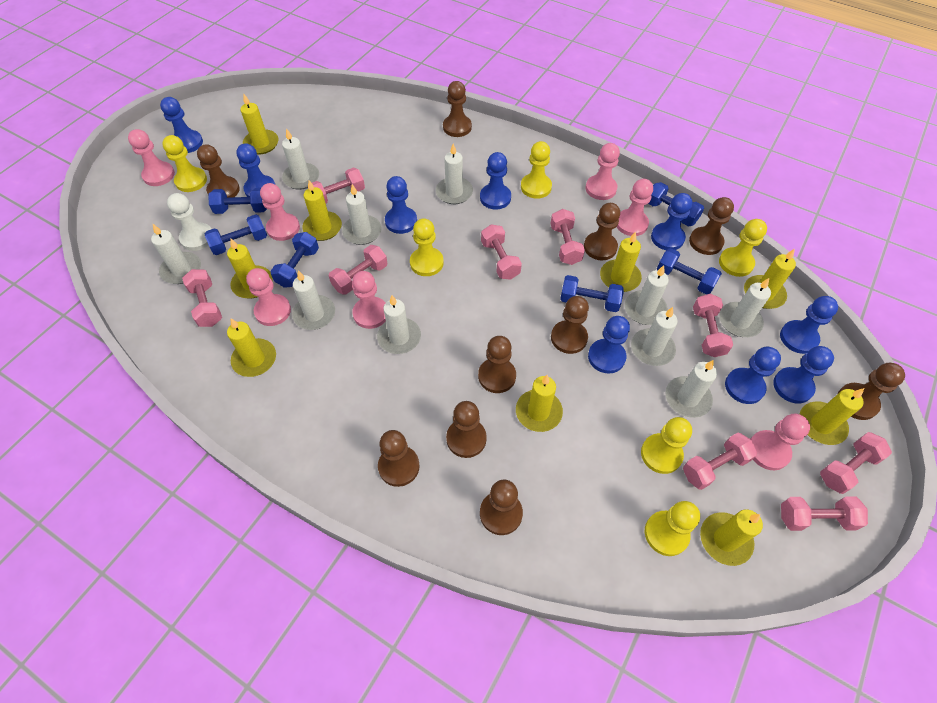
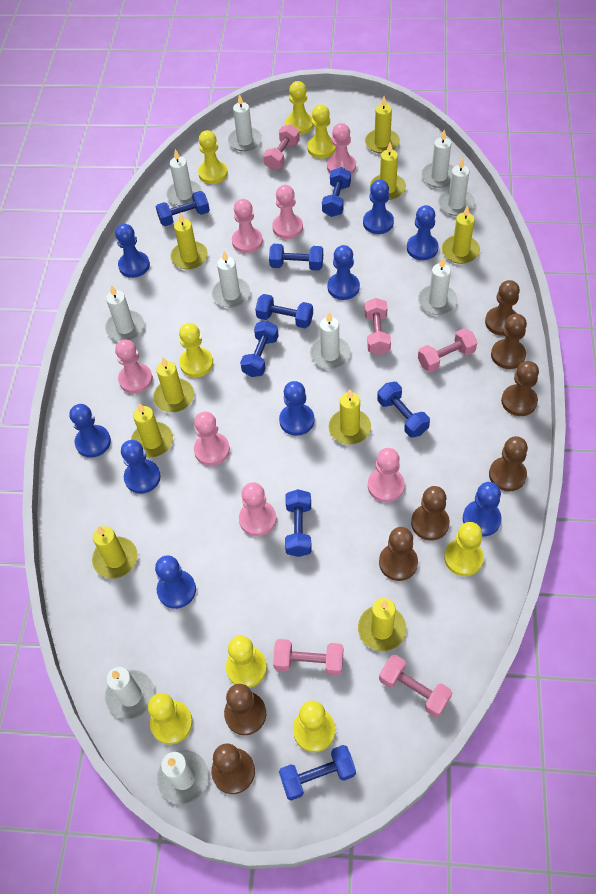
blue dumbbell: 6 -> 8
brown pawn: 10 -> 8
pink dumbbell: 9 -> 5
white pawn: 1 -> 0
yellow pawn: 6 -> 8

